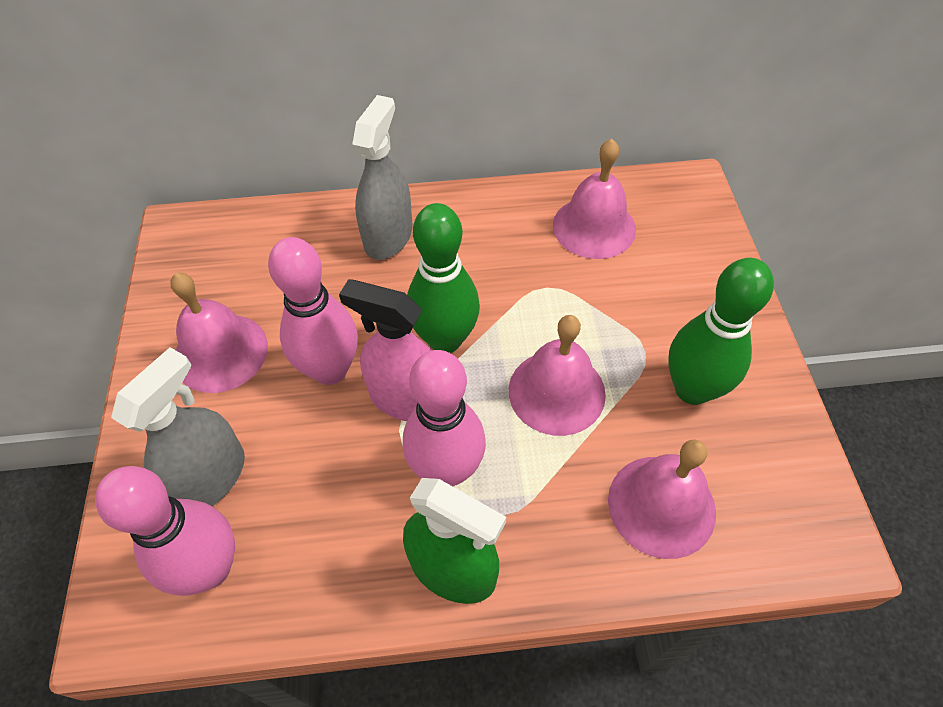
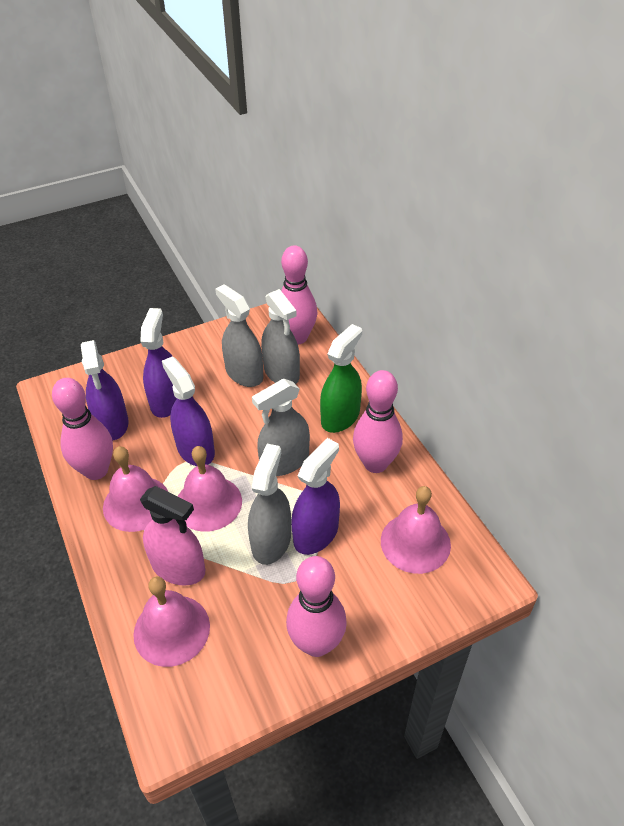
green bowling pin: 2 -> 0
grey spray bottle: 2 -> 4
pink bowling pin: 3 -> 4
purple spray bottle: 0 -> 4

